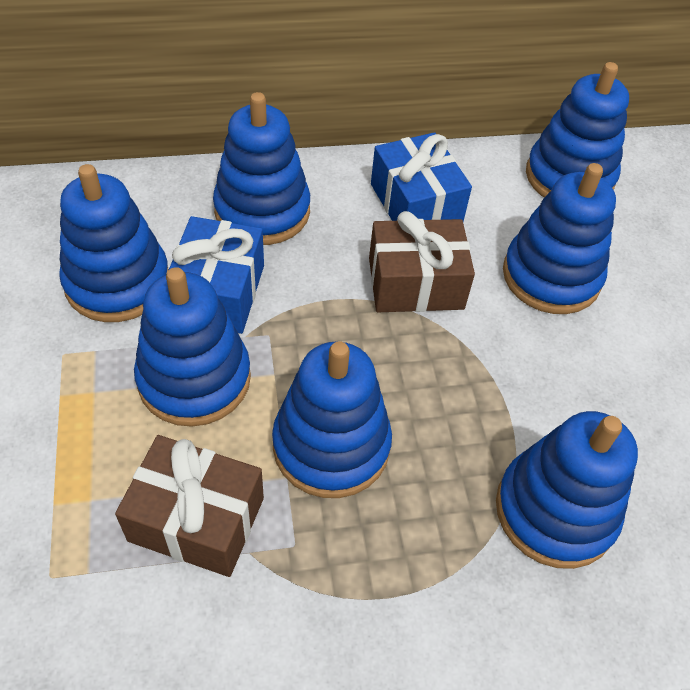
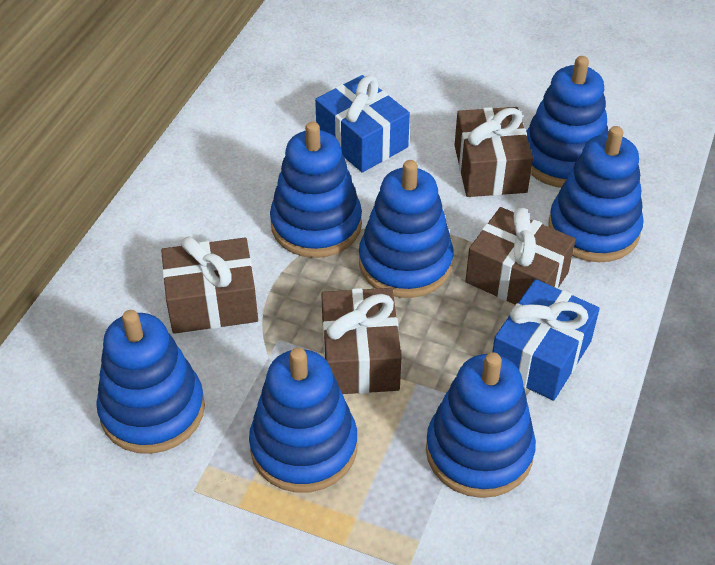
brown gift: 2 -> 4

